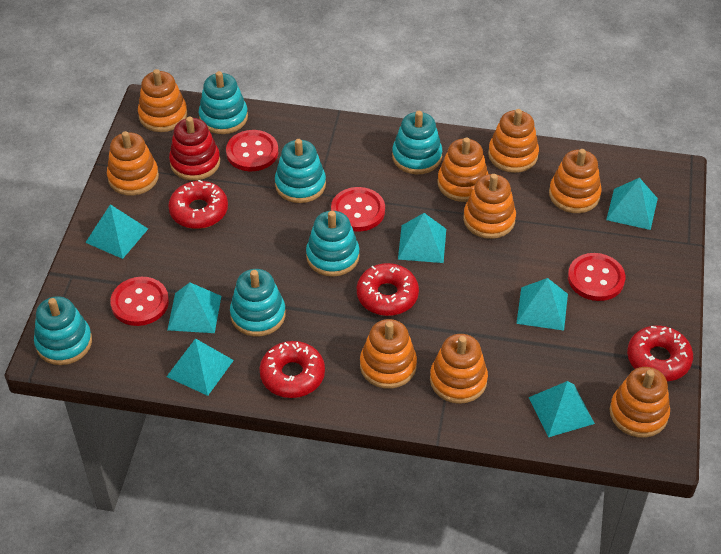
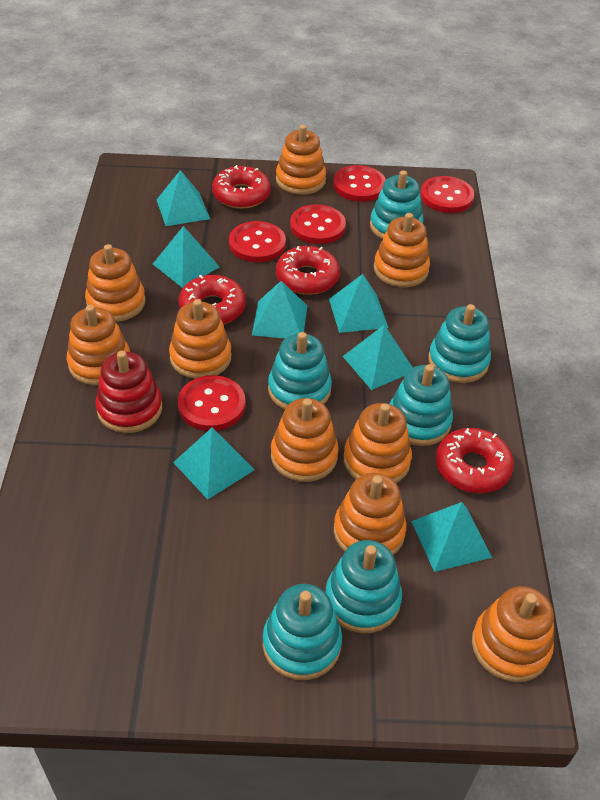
red button: 4 -> 5

